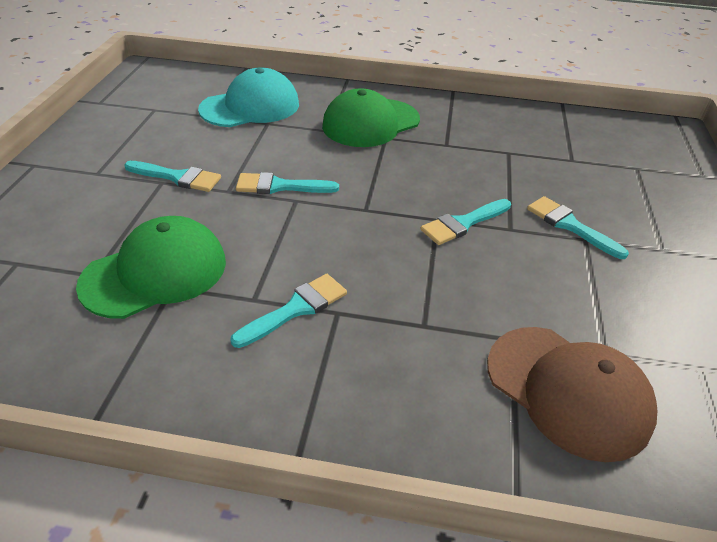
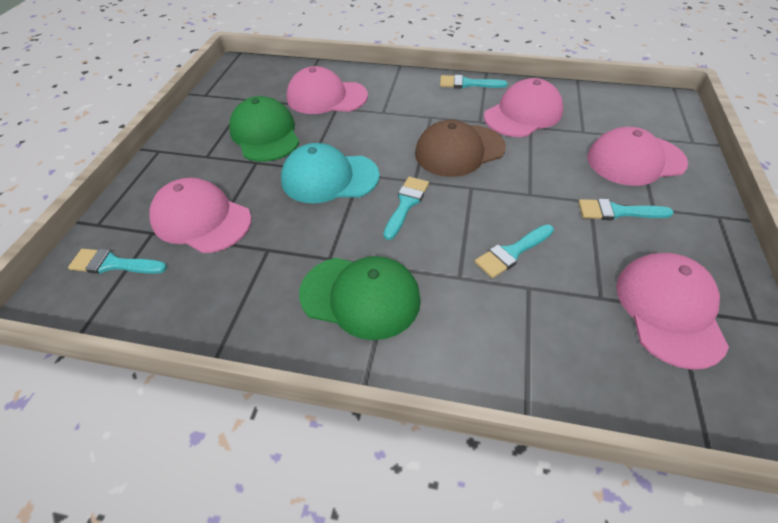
pink cap: 0 -> 5

